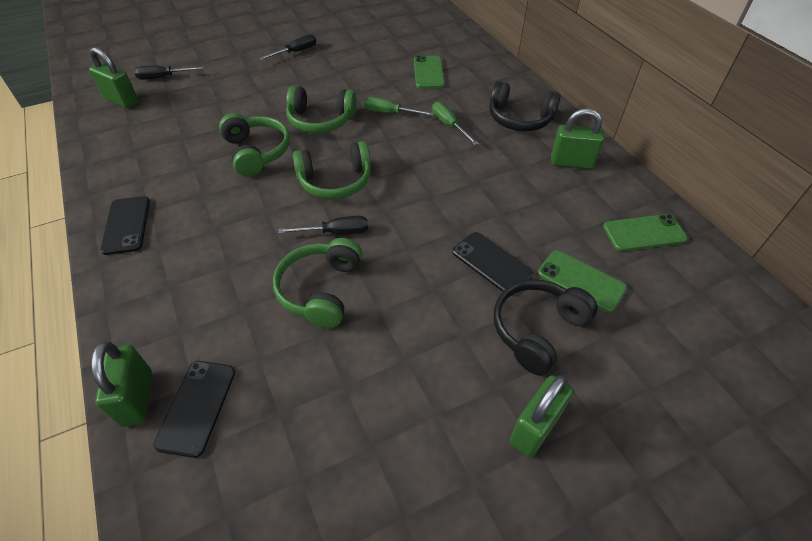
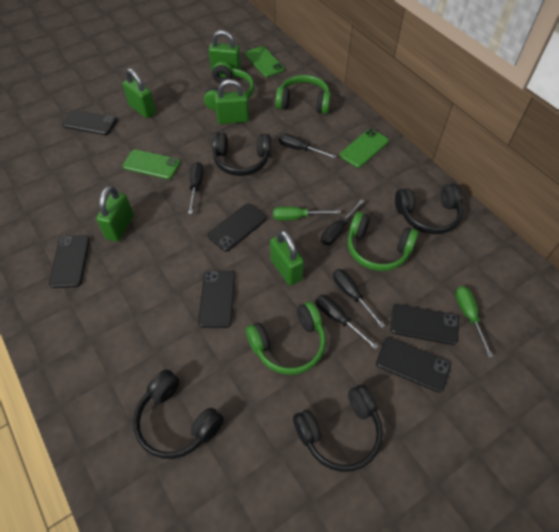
black headphones: 2 -> 4
black phone: 3 -> 6
black screwdriver: 3 -> 5
green padlock: 4 -> 5

